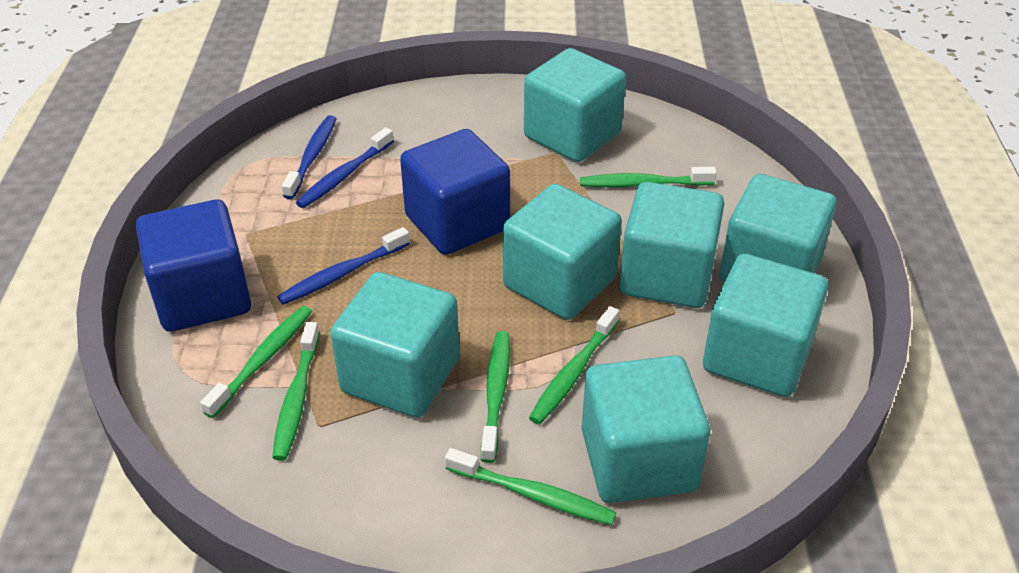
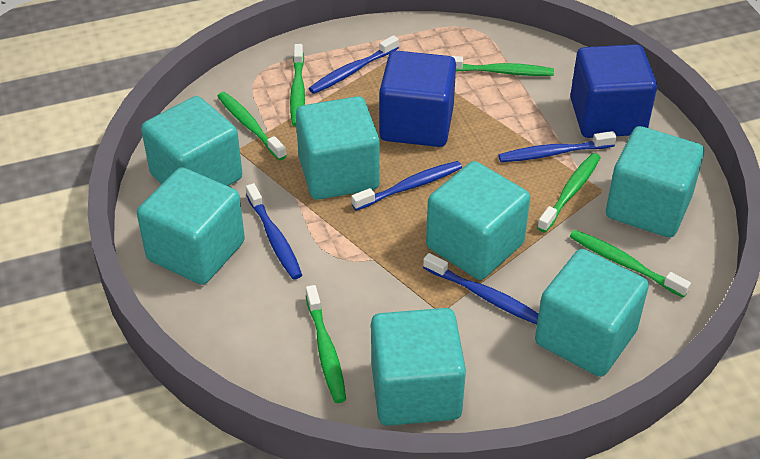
blue toothbrush: 3 -> 5

